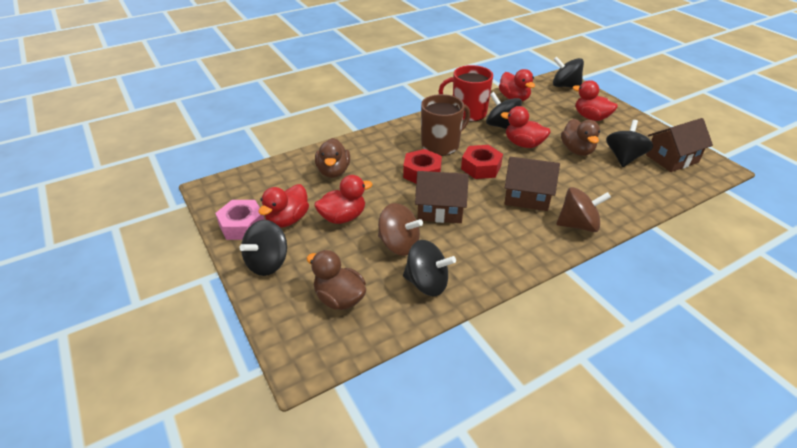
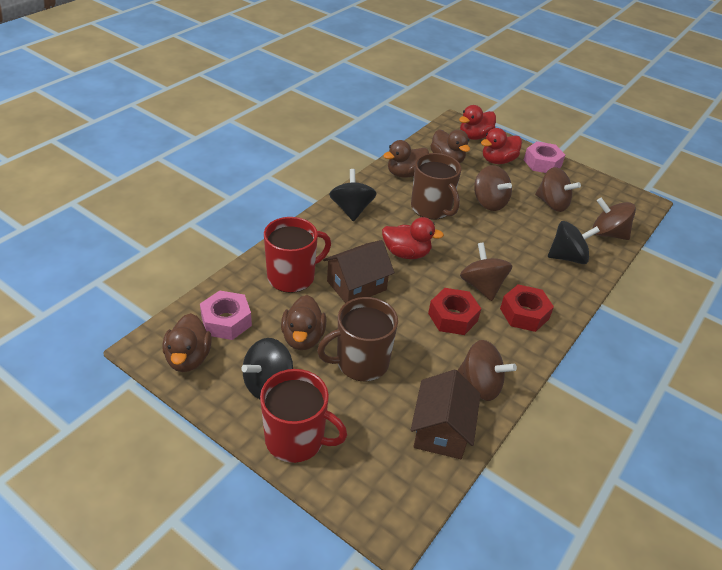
black spinning top: 5 -> 3
brown duck: 3 -> 4
brown house: 3 -> 2
brown mug: 1 -> 2
brown spinning top: 2 -> 5
pink nut: 1 -> 2
red duck: 5 -> 3
red mug: 1 -> 2

